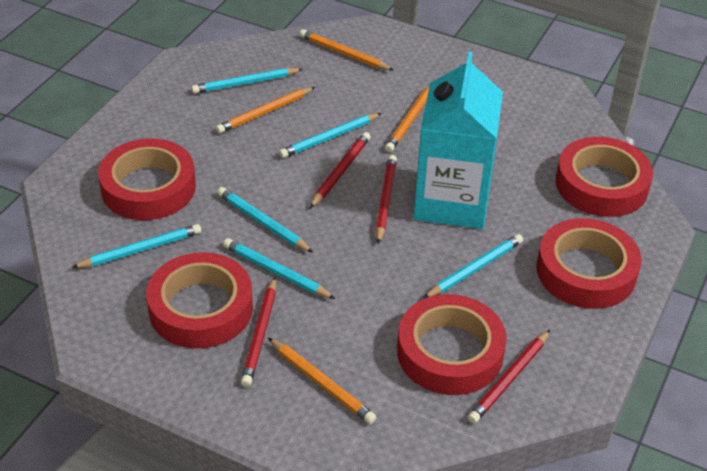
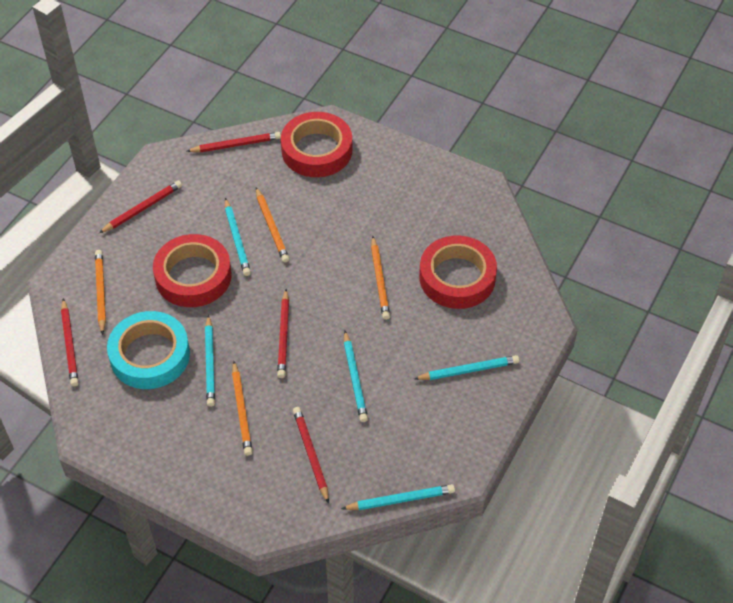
red pencil: 4 -> 5
red tape: 5 -> 3
turquoise carton: 1 -> 0
turquoise pencil: 6 -> 5
turquoise tape: 0 -> 1

